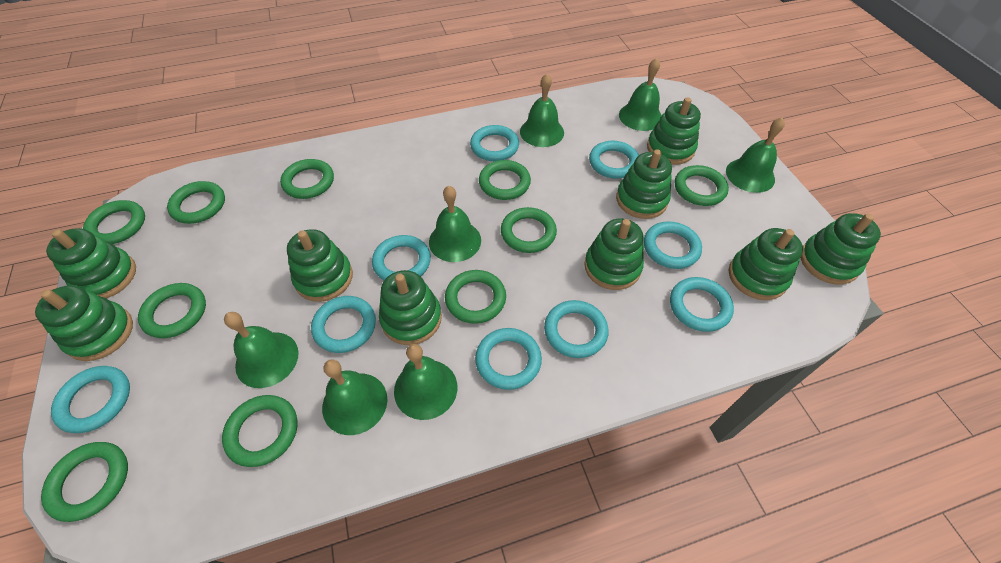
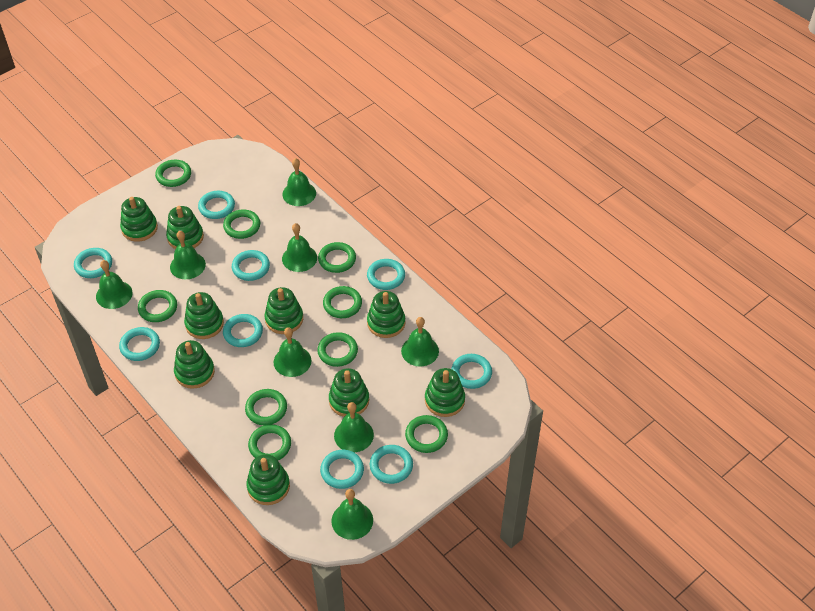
green bell: 7 -> 8
green ring: 10 -> 9

